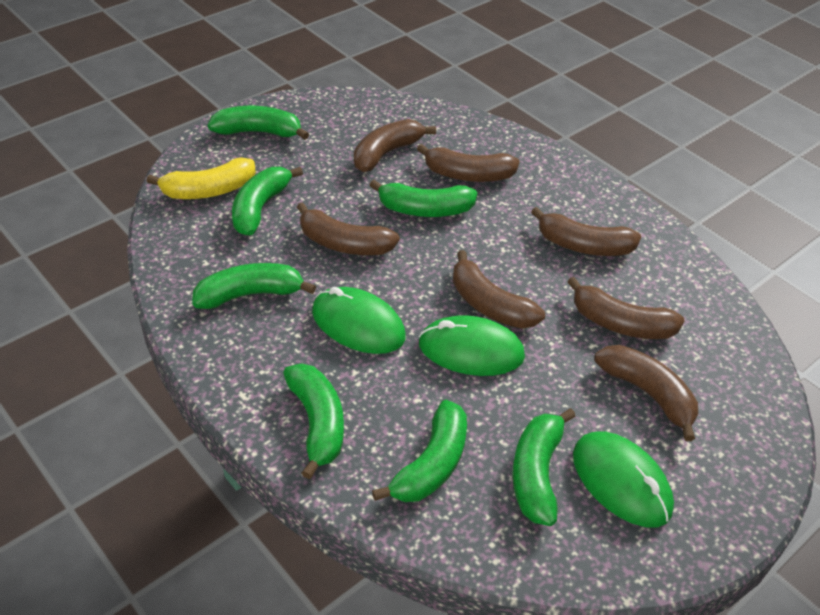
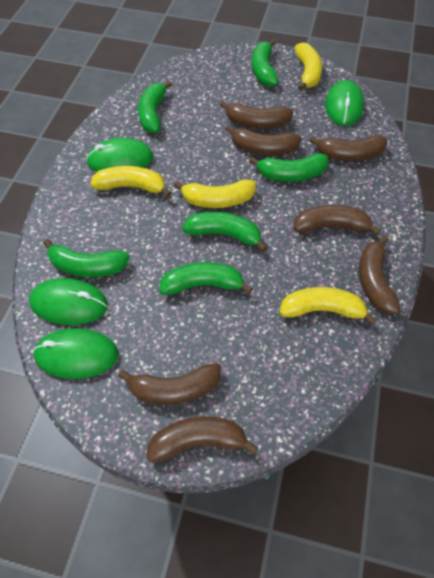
green banana: 7 -> 6
green mouse: 3 -> 4
yellow banana: 1 -> 4

